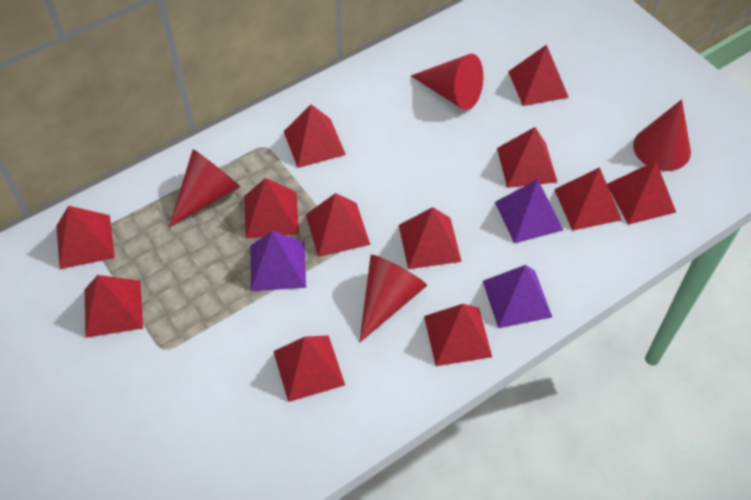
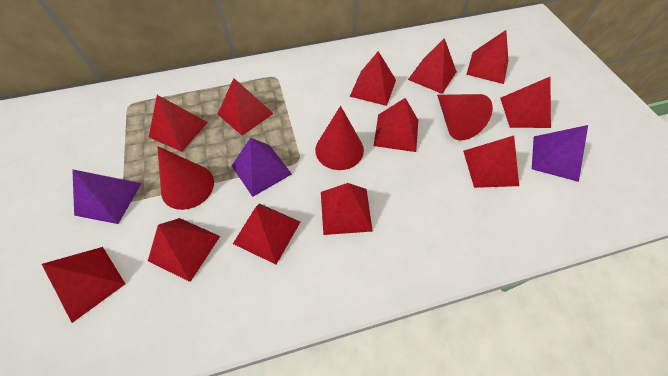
red cone: 4 -> 3

